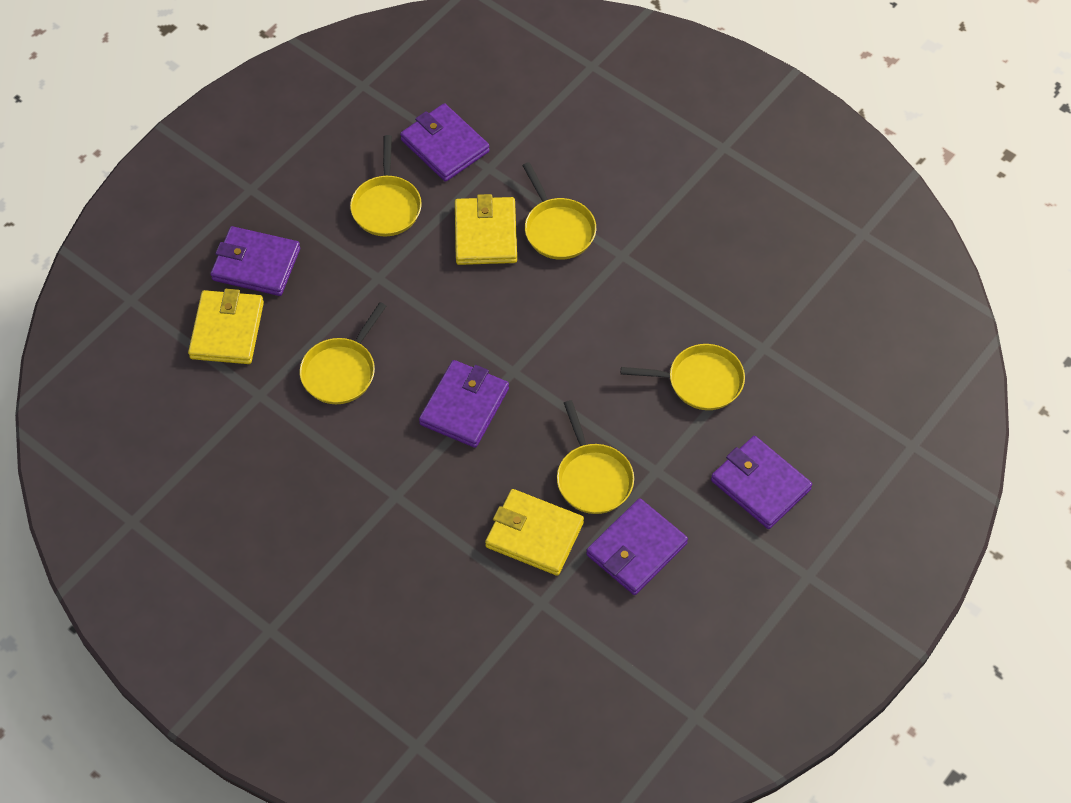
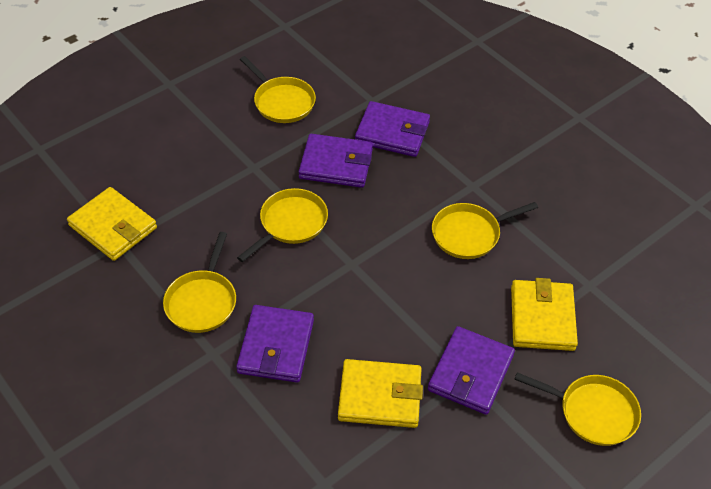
purple wallet: 5 -> 4

